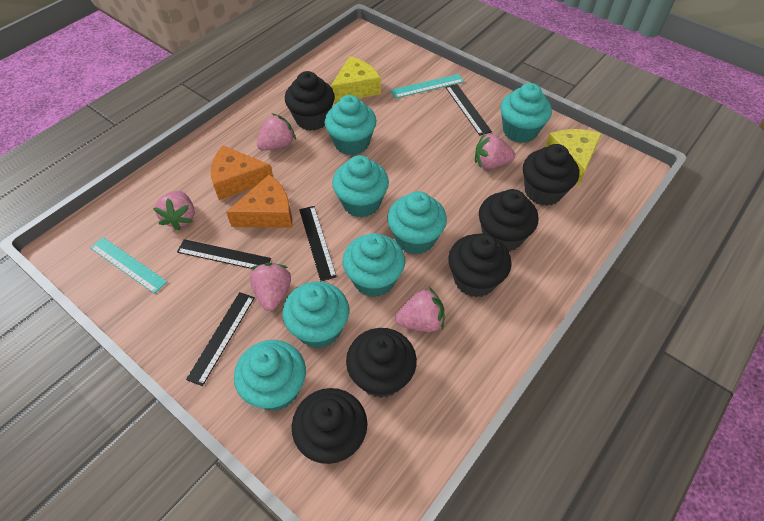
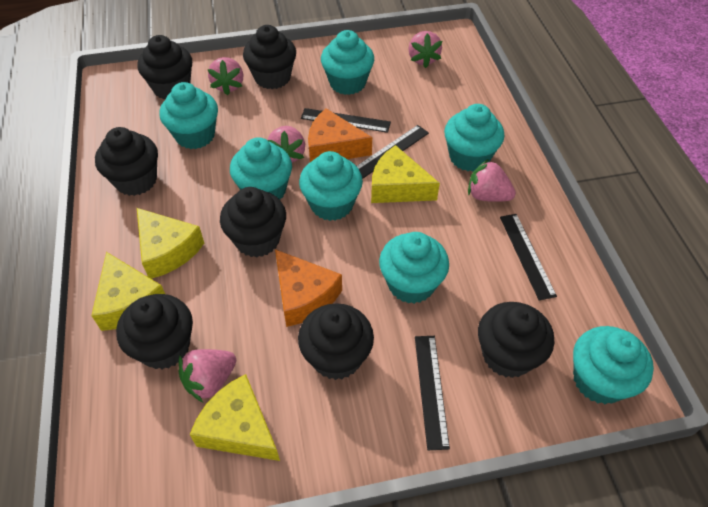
black cupcake: 6 -> 7
turquoise ruler: 2 -> 0
yellow cheese: 2 -> 4

